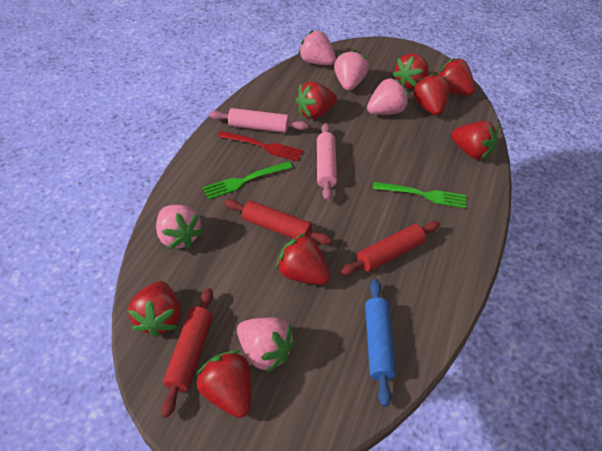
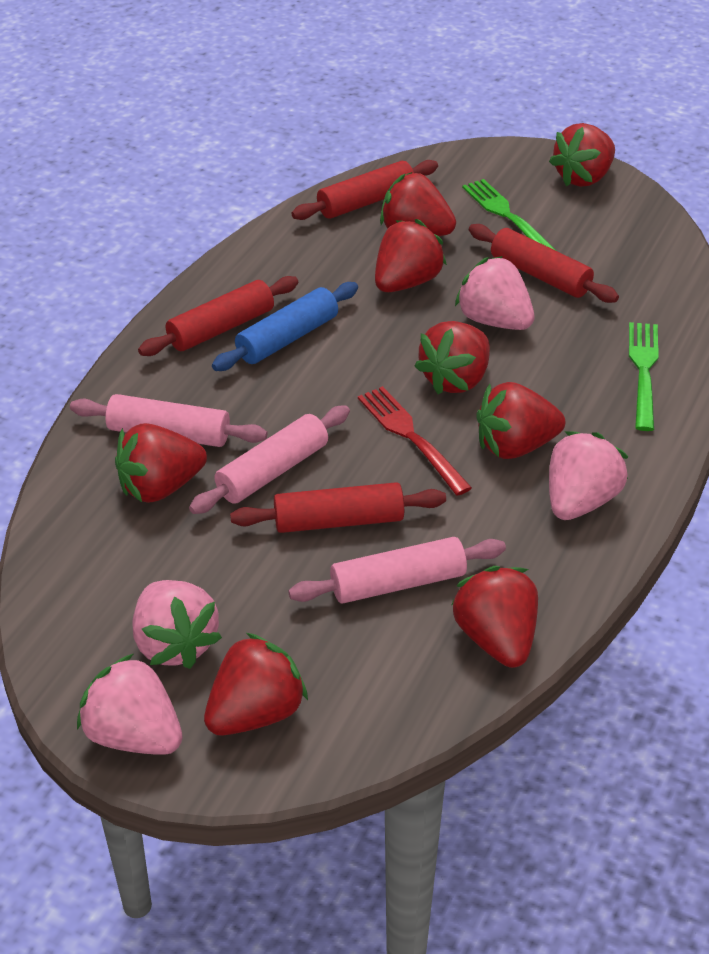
pink rolling pin: 2 -> 3
pink strawberry: 5 -> 4
red rolling pin: 3 -> 4

